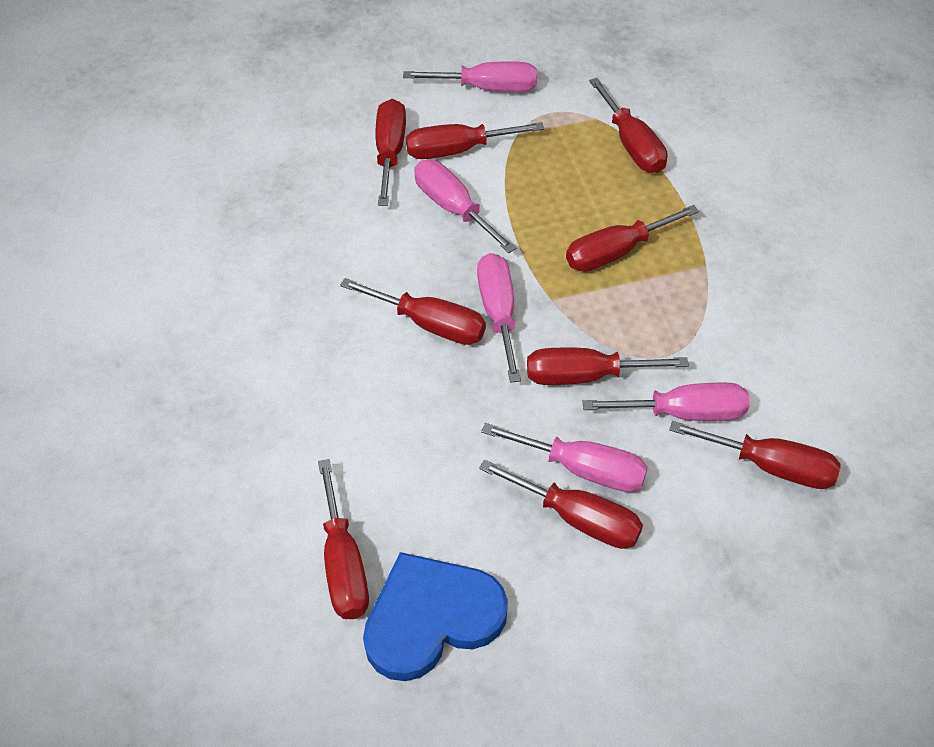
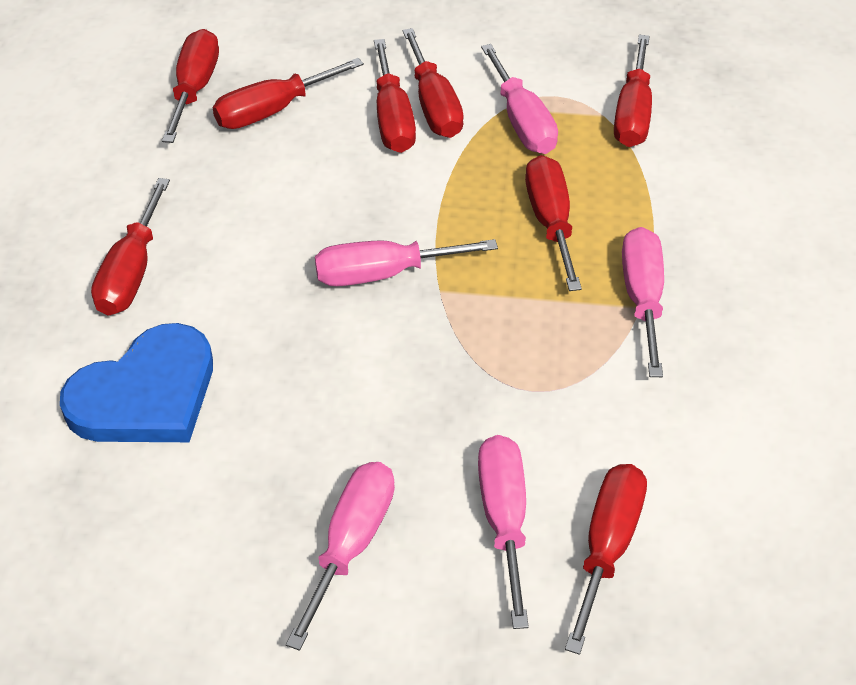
red screwdriver: 9 -> 8

